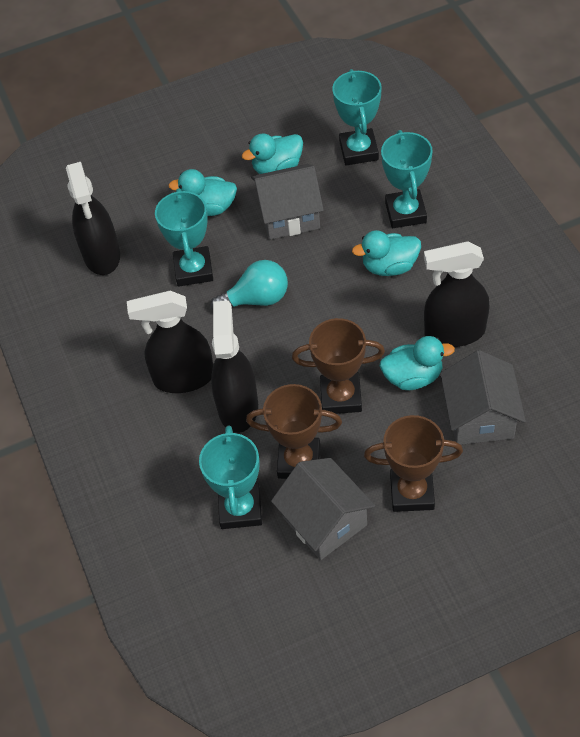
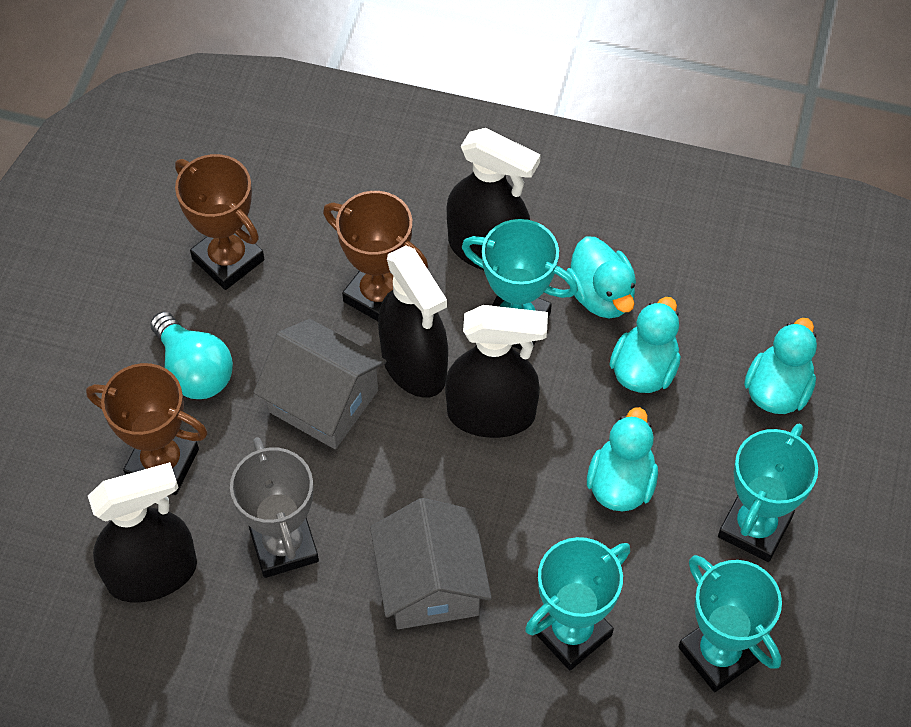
grey house: 3 -> 2
grey trophy: 0 -> 1

